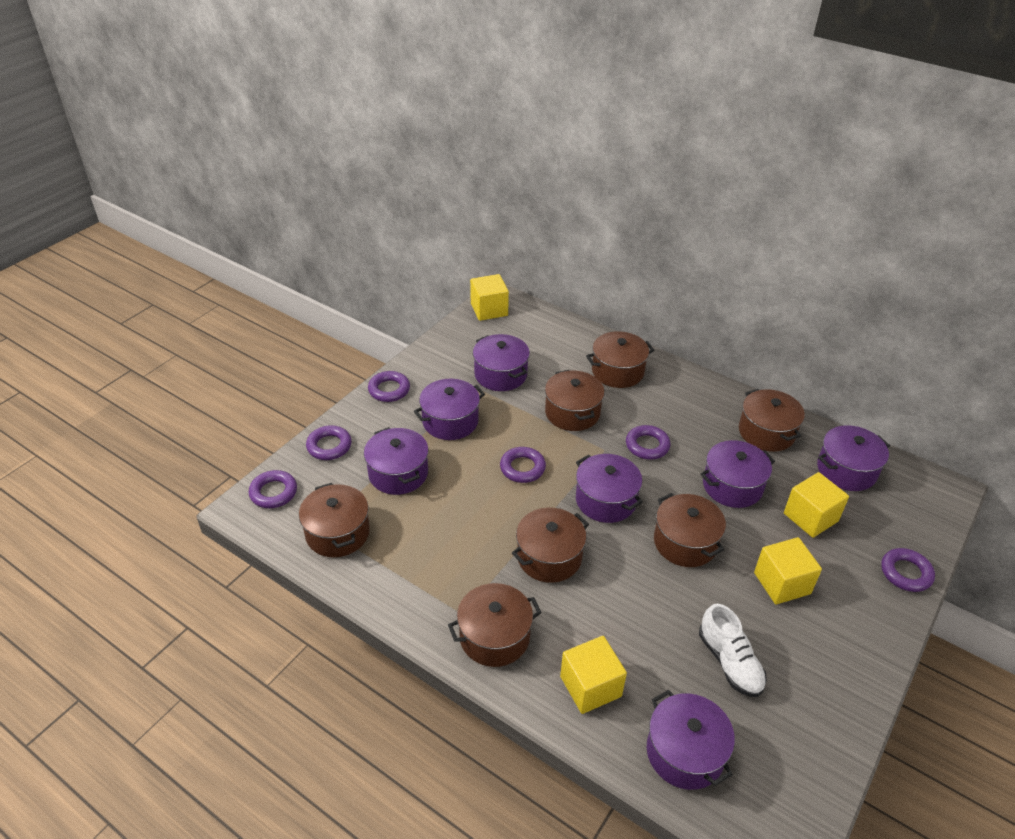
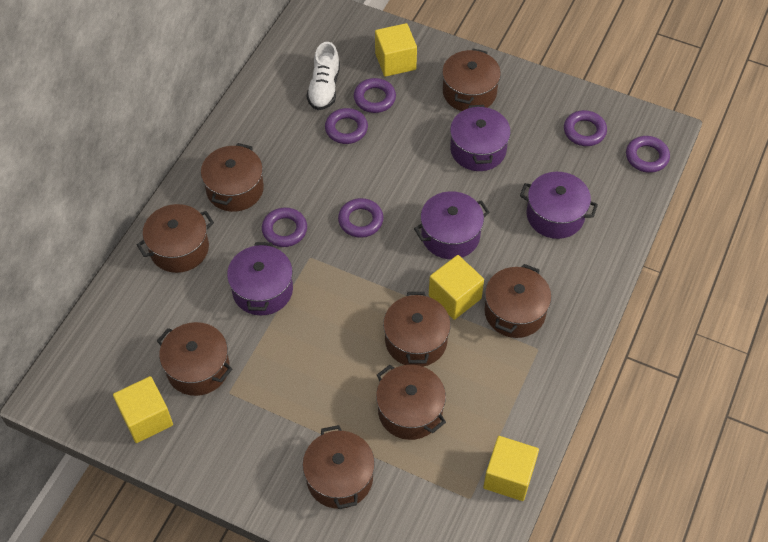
brown pot: 7 -> 8
purple pot: 7 -> 4

